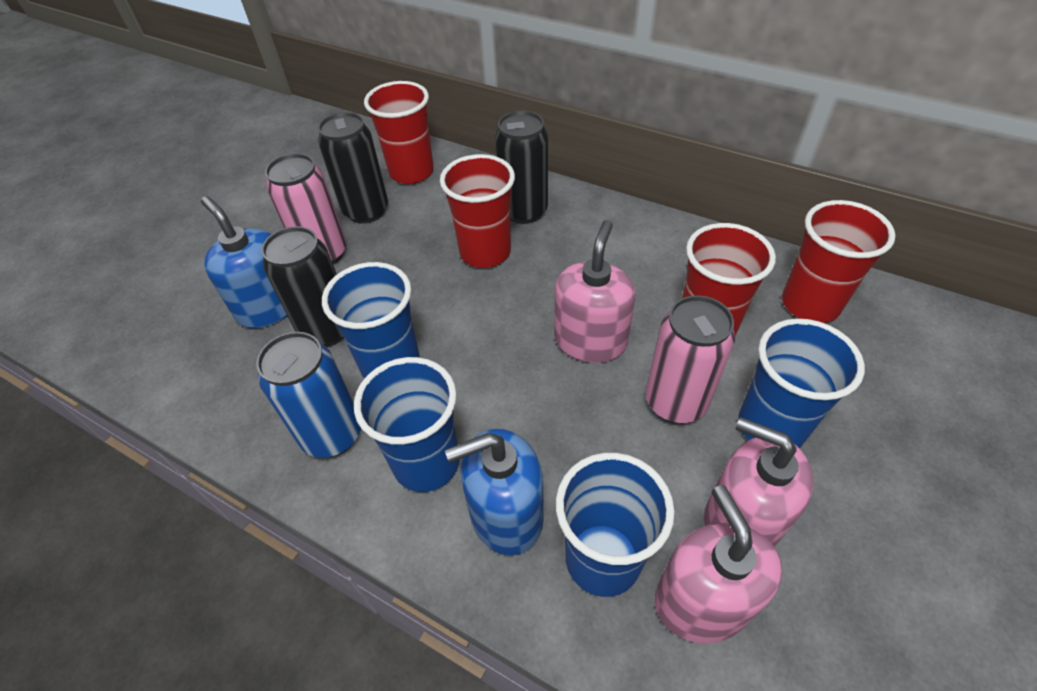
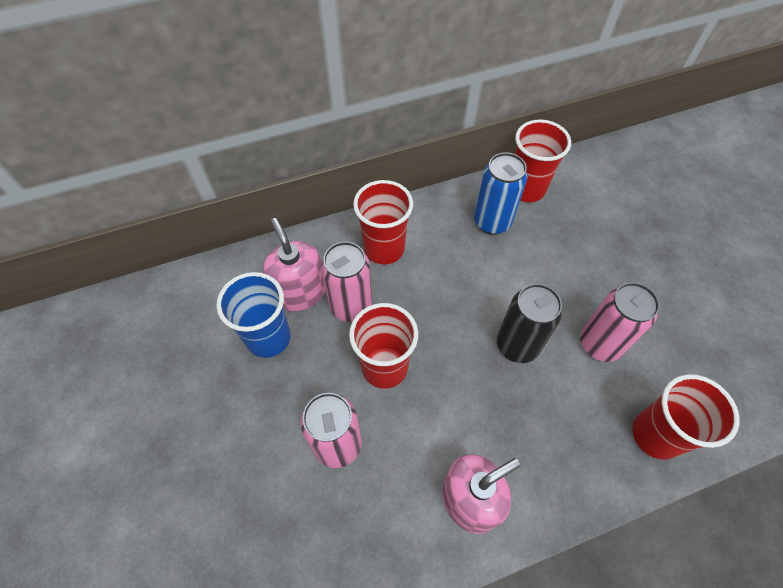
black can: 3 -> 1
blue cup: 4 -> 1
blue soap dispenser: 2 -> 0
pink can: 2 -> 3
pink soap dispenser: 3 -> 2

